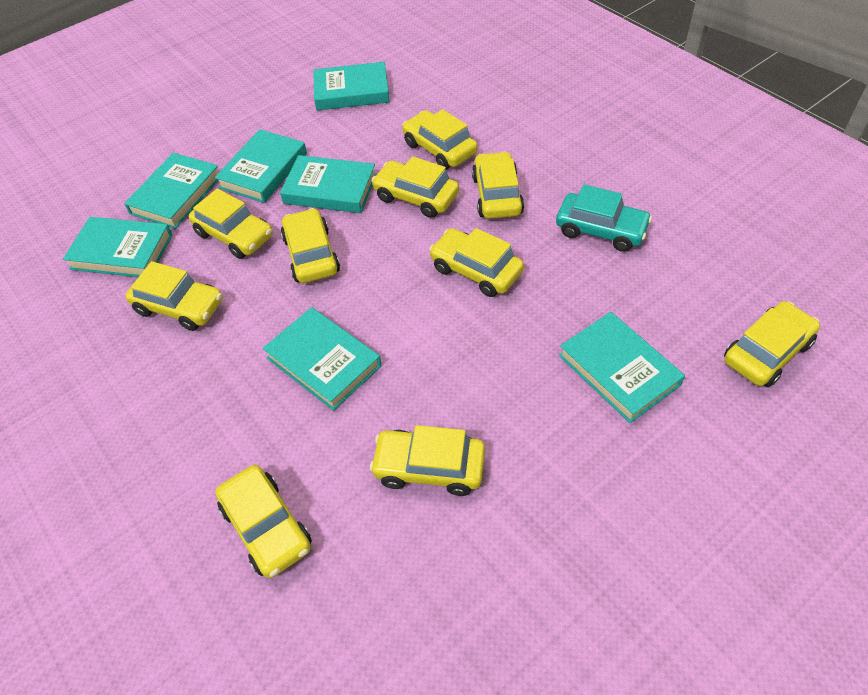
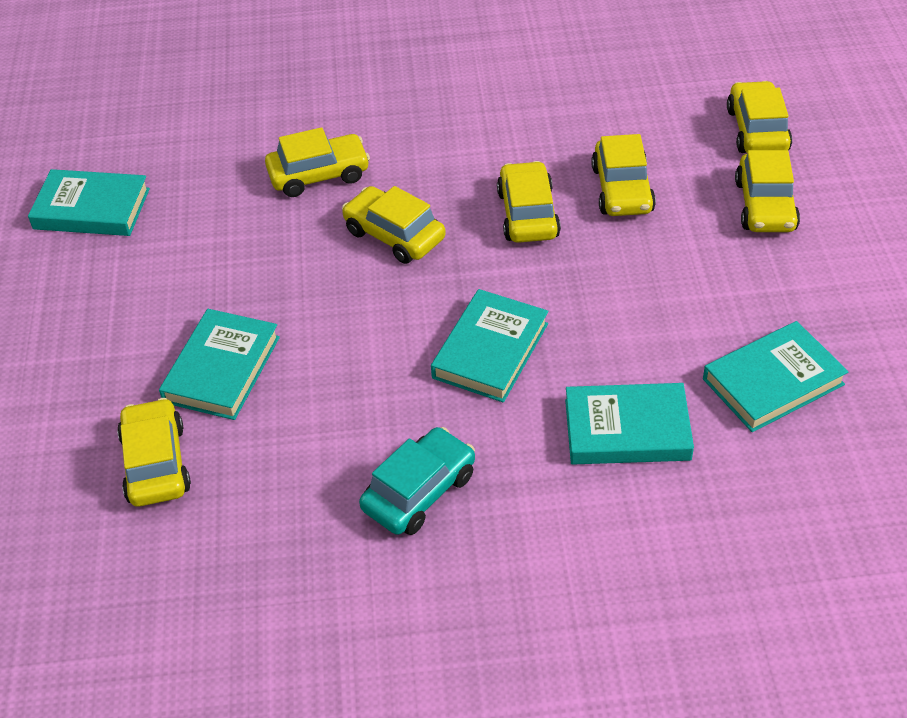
turquoise book: 7 -> 5
yellow car: 10 -> 7

